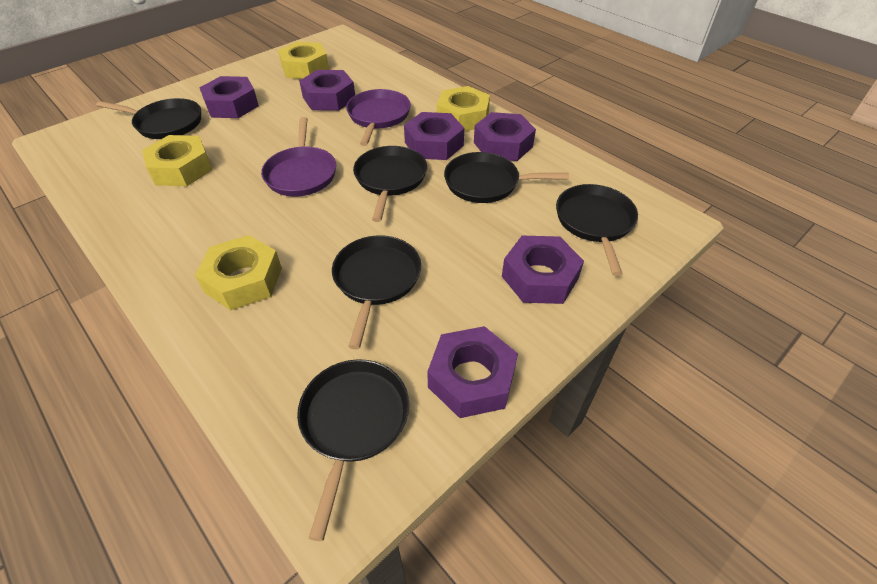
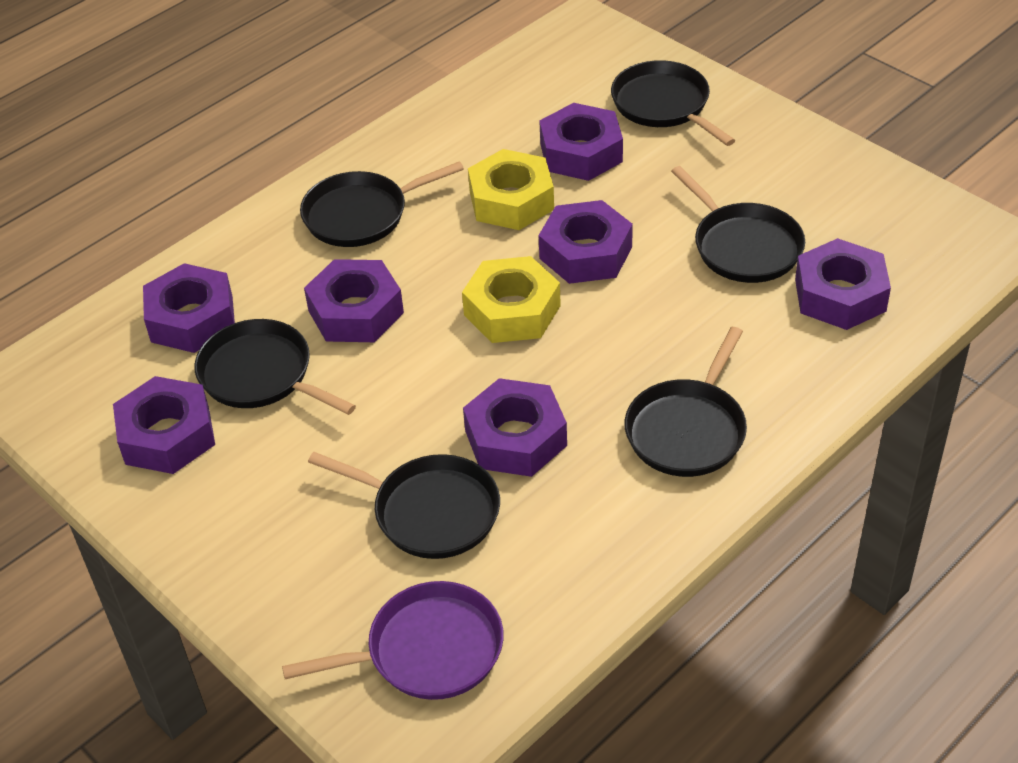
purple nut: 6 -> 7
purple pan: 2 -> 1
yellow nut: 4 -> 2

